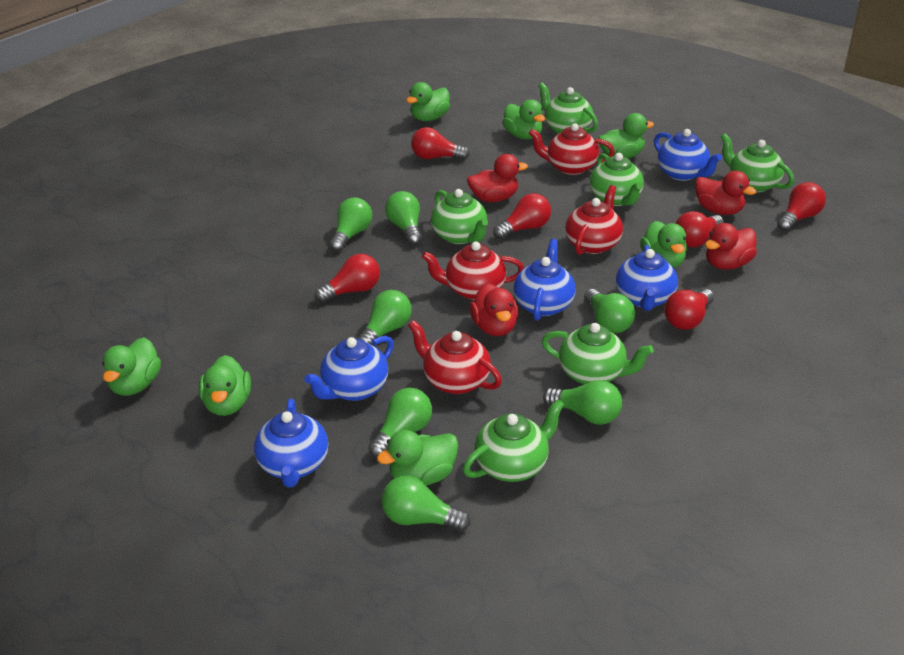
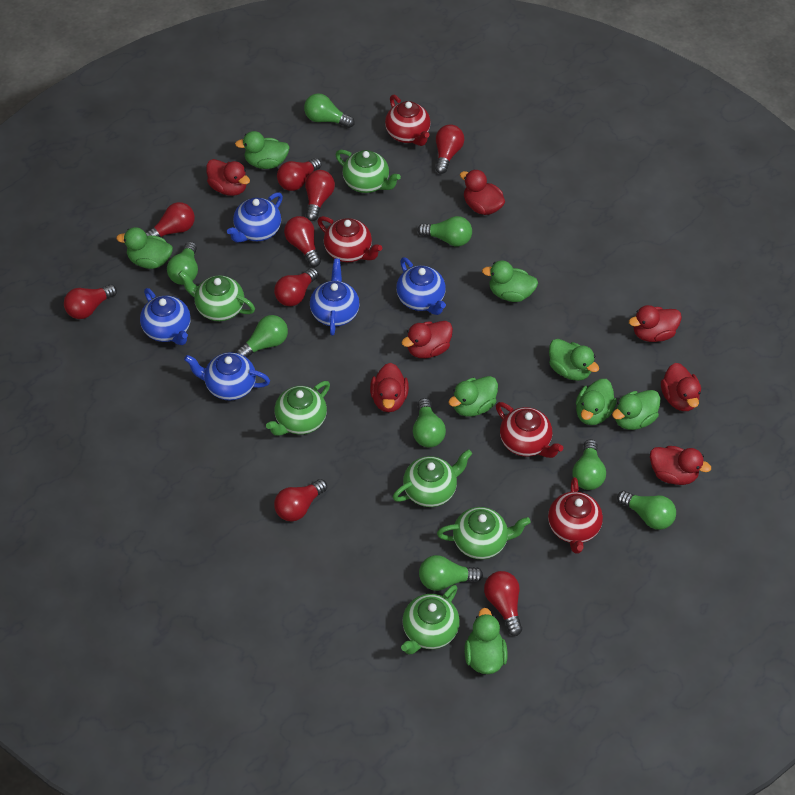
green duck: 7 -> 8
green light bulb: 7 -> 8
red duck: 4 -> 7
red light bulb: 6 -> 9

